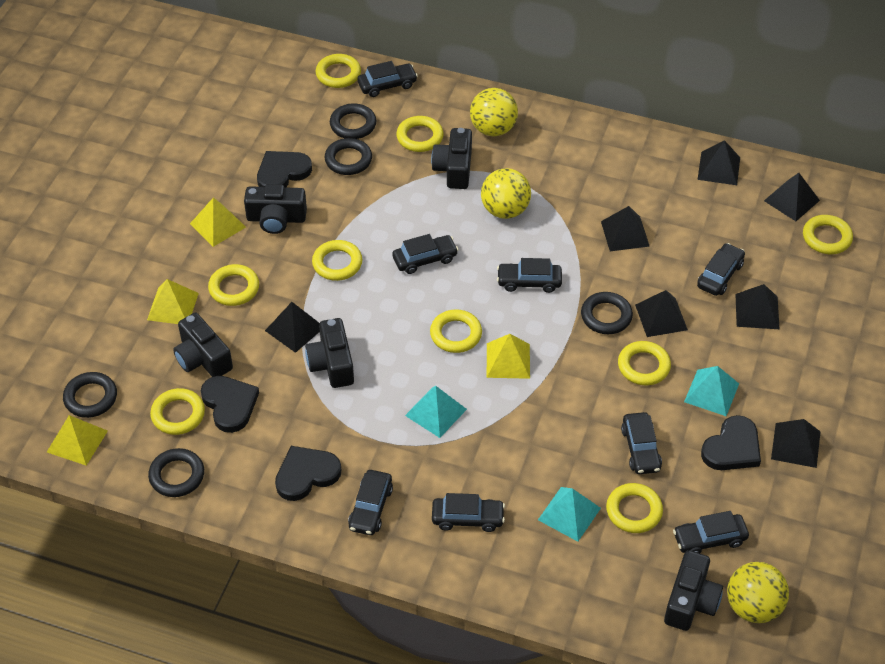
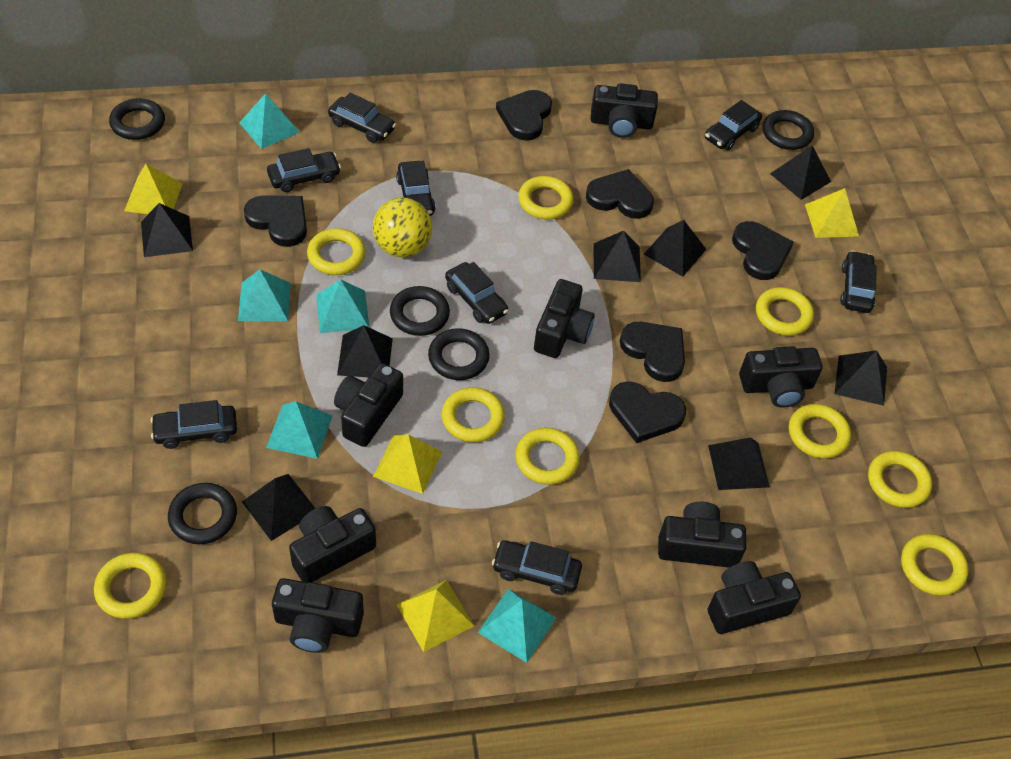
black camera: 5 -> 8
black heart: 4 -> 6
black pyramid: 7 -> 8
turquoise pyramid: 3 -> 5
yellow ball: 3 -> 1

